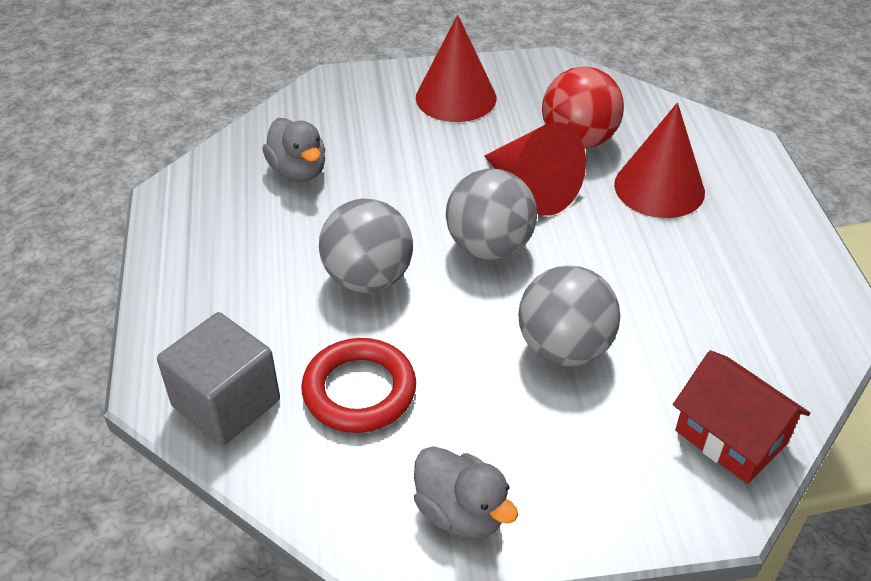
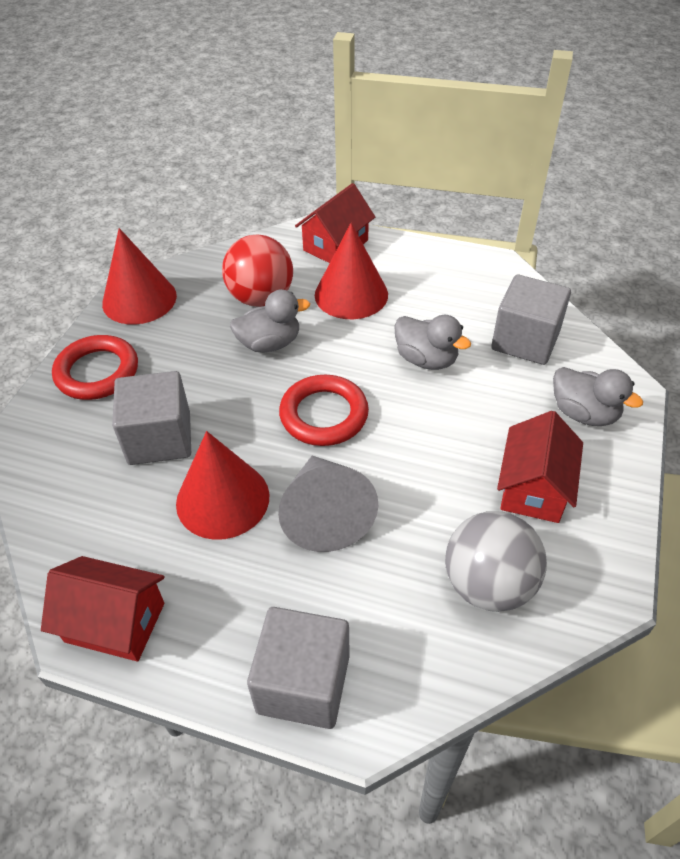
grey ball: 3 -> 1
grey cone: 0 -> 1
grey cube: 1 -> 3
grey duck: 2 -> 3
red house: 1 -> 3
red ring: 1 -> 2

